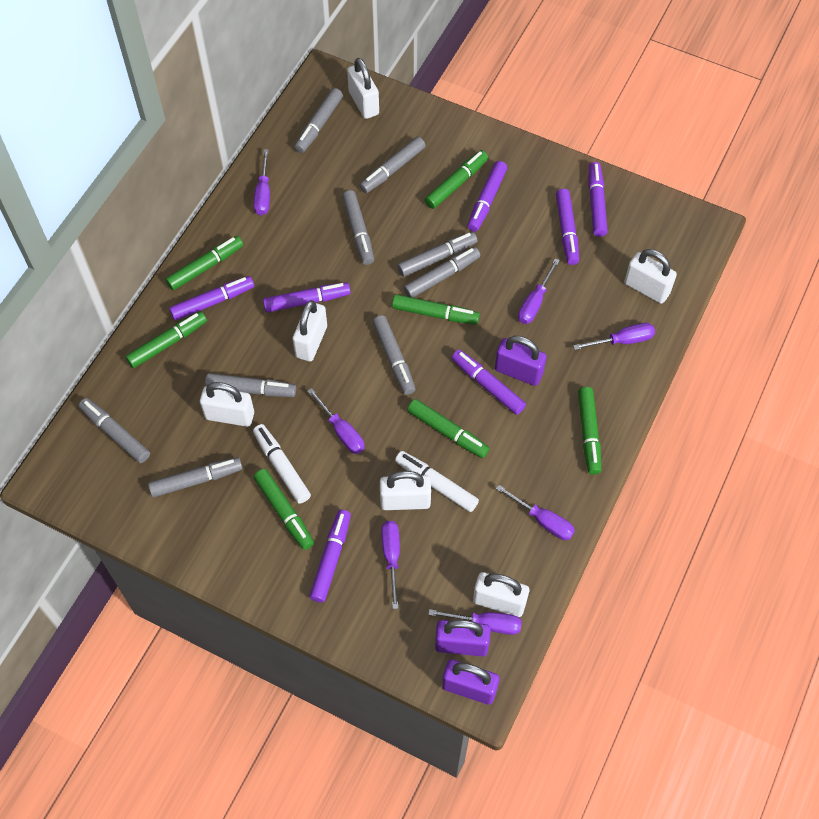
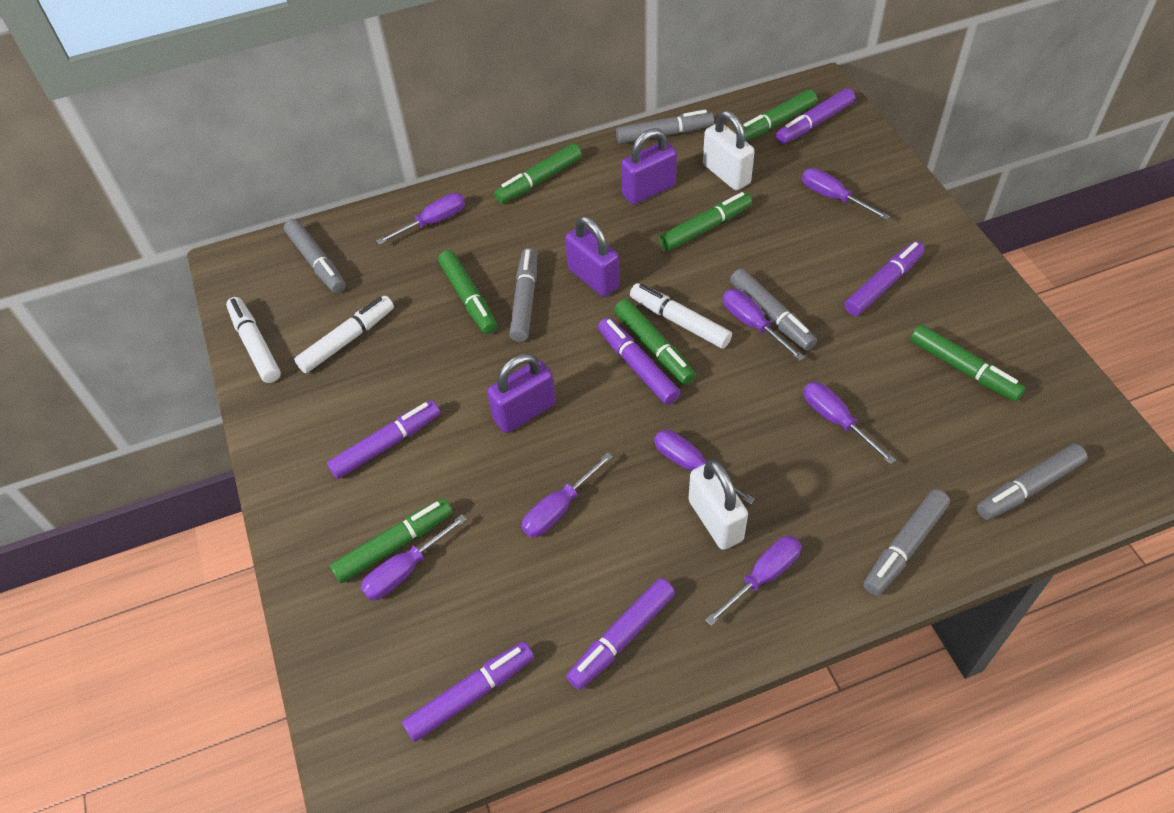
grey marker: 9 -> 6
purple marker: 7 -> 6
purple screwdriver: 7 -> 8
white marker: 2 -> 3
white padlock: 6 -> 2

